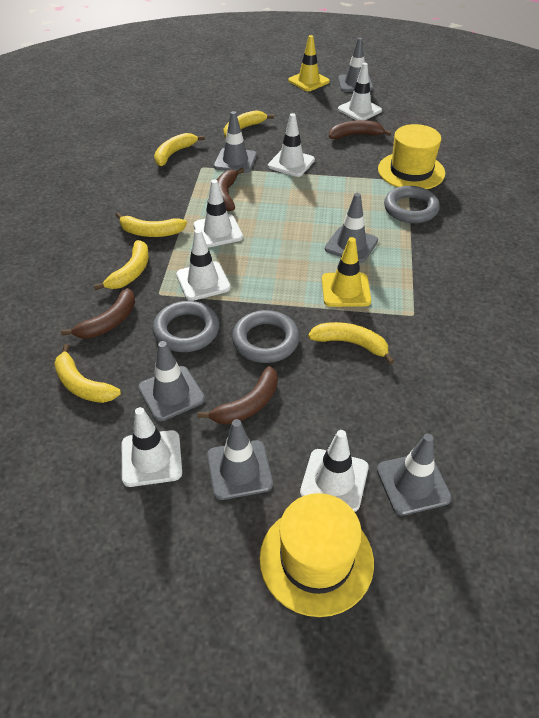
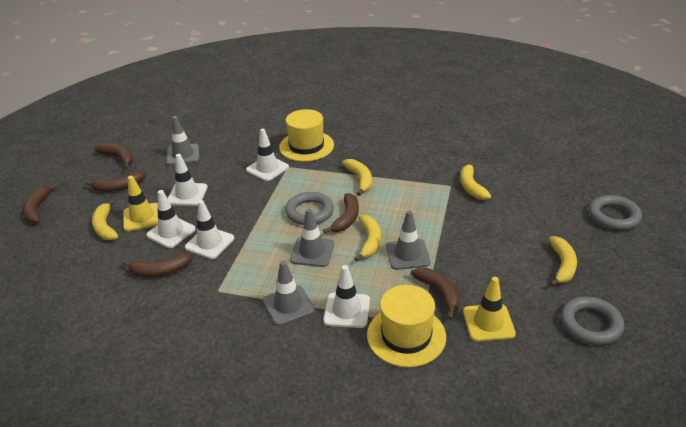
brown banana: 4 -> 6
grey traffic cone: 6 -> 4
white traffic cone: 6 -> 5
yellow banana: 6 -> 5

